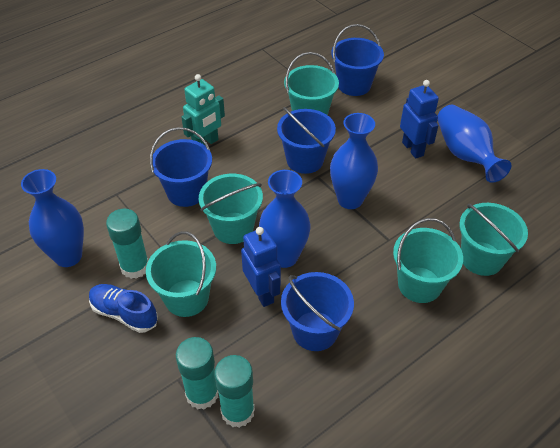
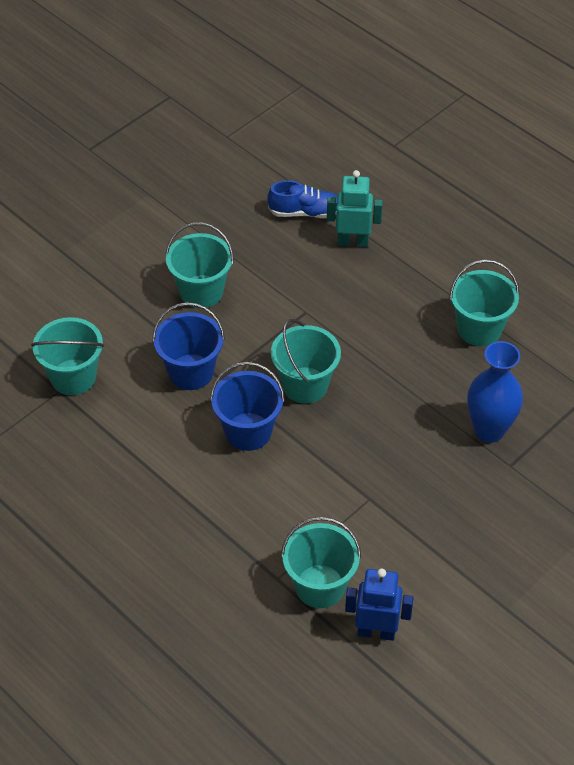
blue bucket: 4 -> 2
blue robot: 2 -> 1
blue vase: 4 -> 1
turquoise glue stick: 3 -> 0

